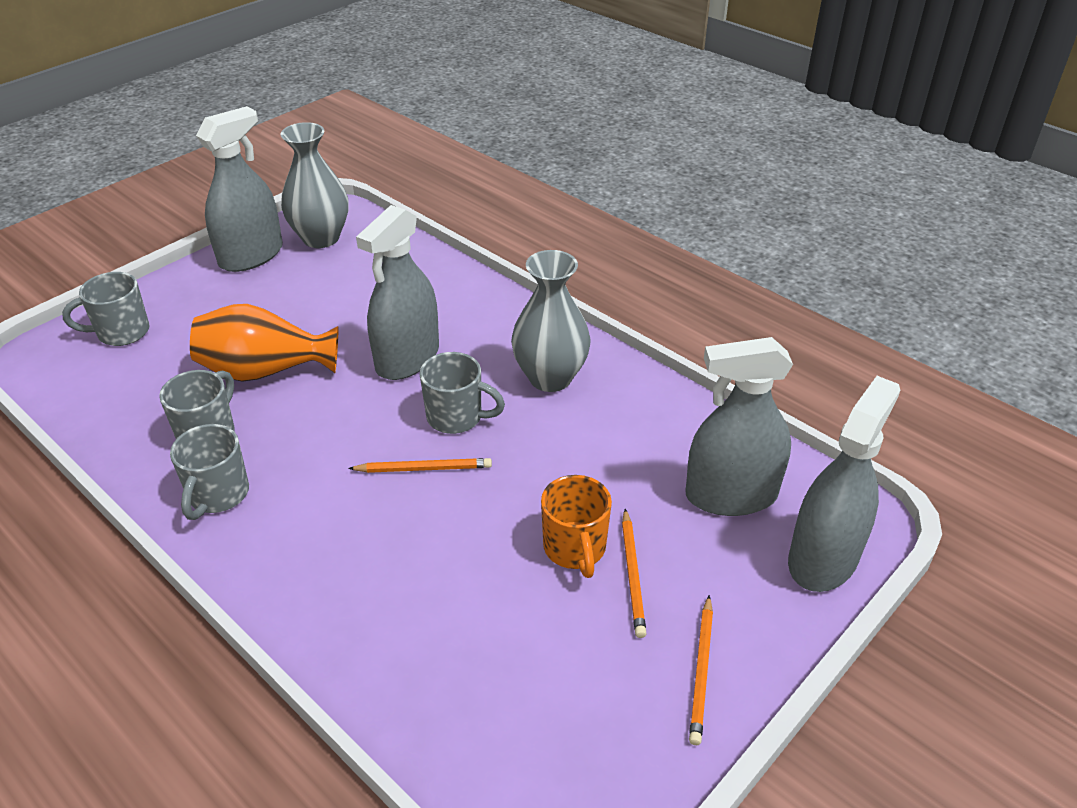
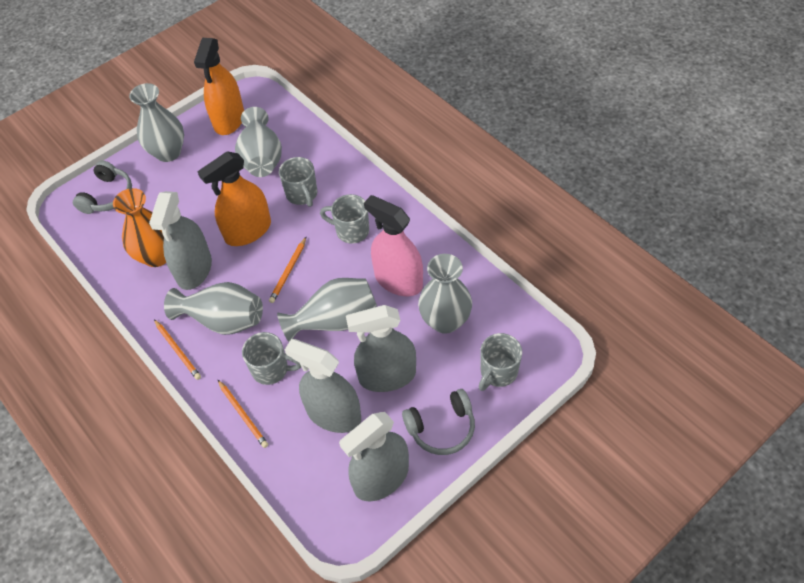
grey headphones: 0 -> 2
grey vase: 2 -> 5
orange mug: 1 -> 0
orange spray bottle: 0 -> 2
pink spray bottle: 0 -> 1

